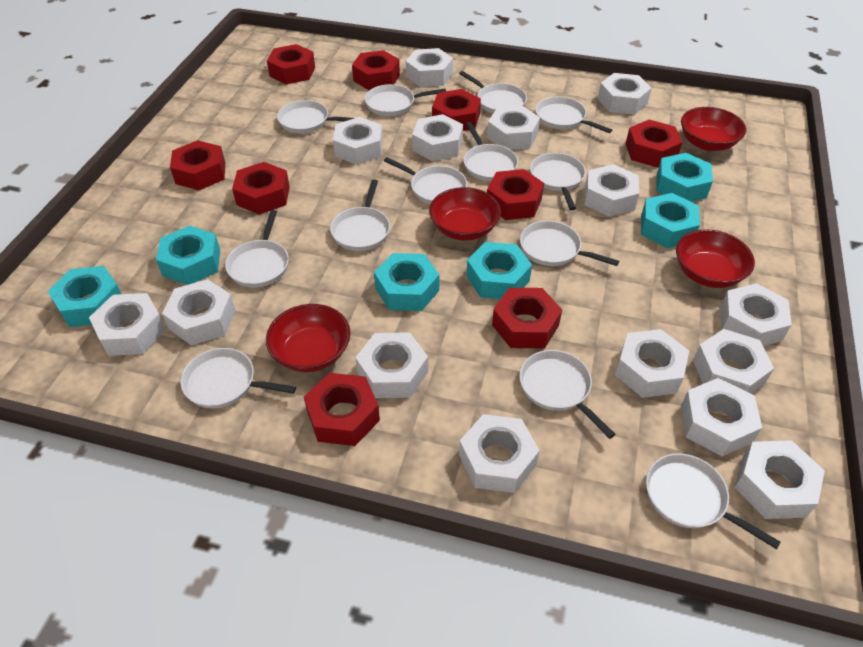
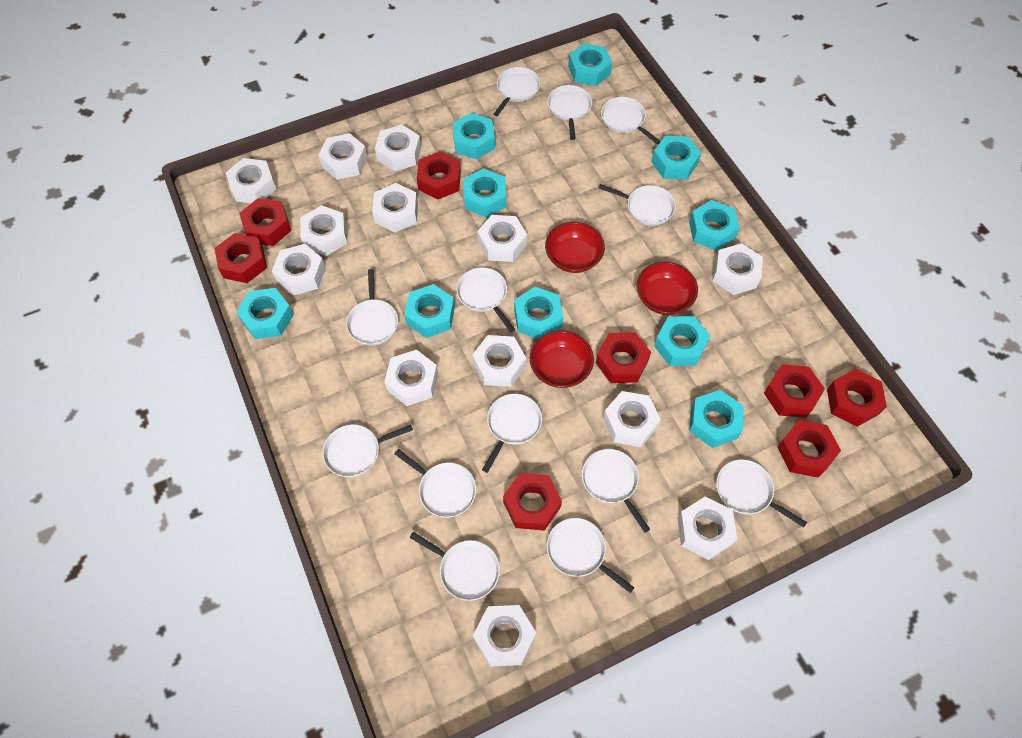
red bowl: 4 -> 3
red nut: 9 -> 8
turquoise nut: 6 -> 10
white nut: 15 -> 13

